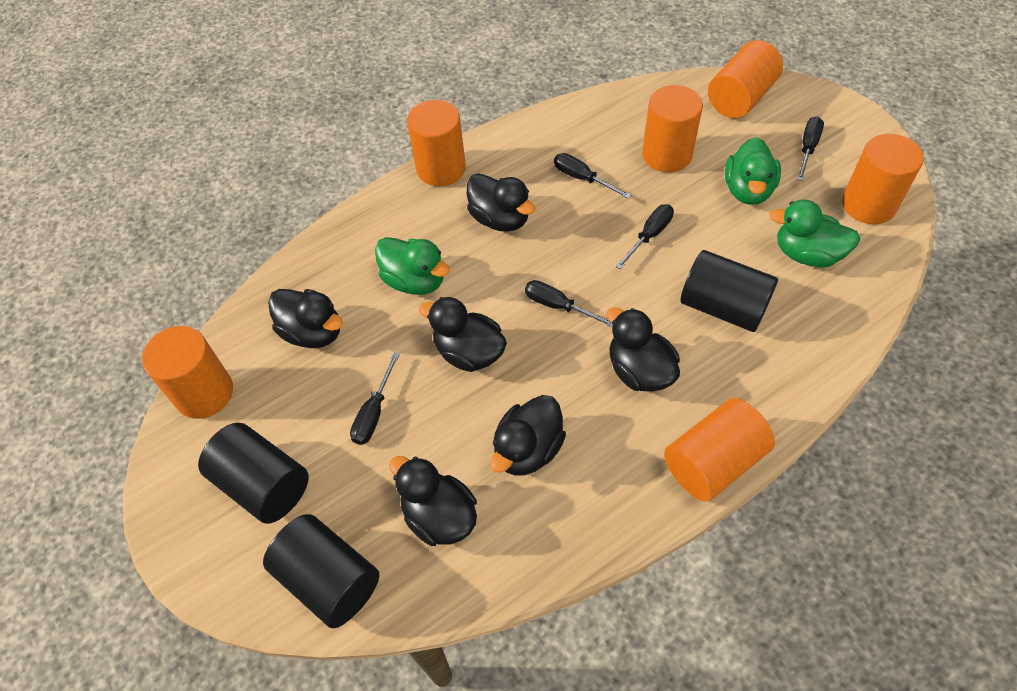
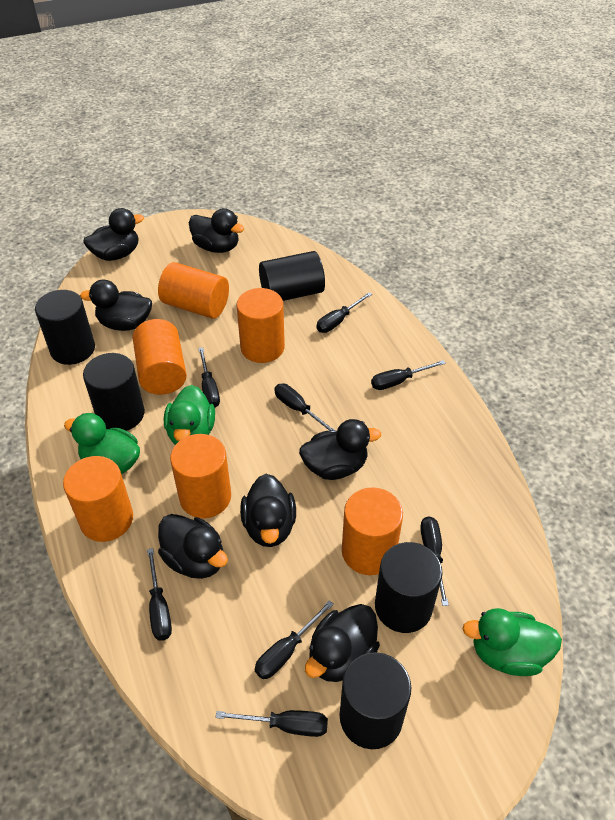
black cylinder: 3 -> 5
black duck: 6 -> 7
black screwdriver: 5 -> 8

